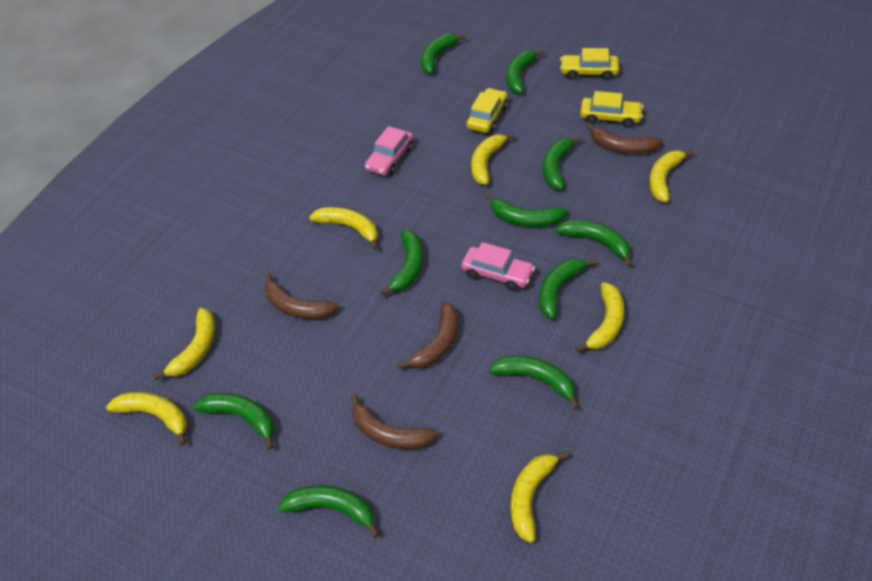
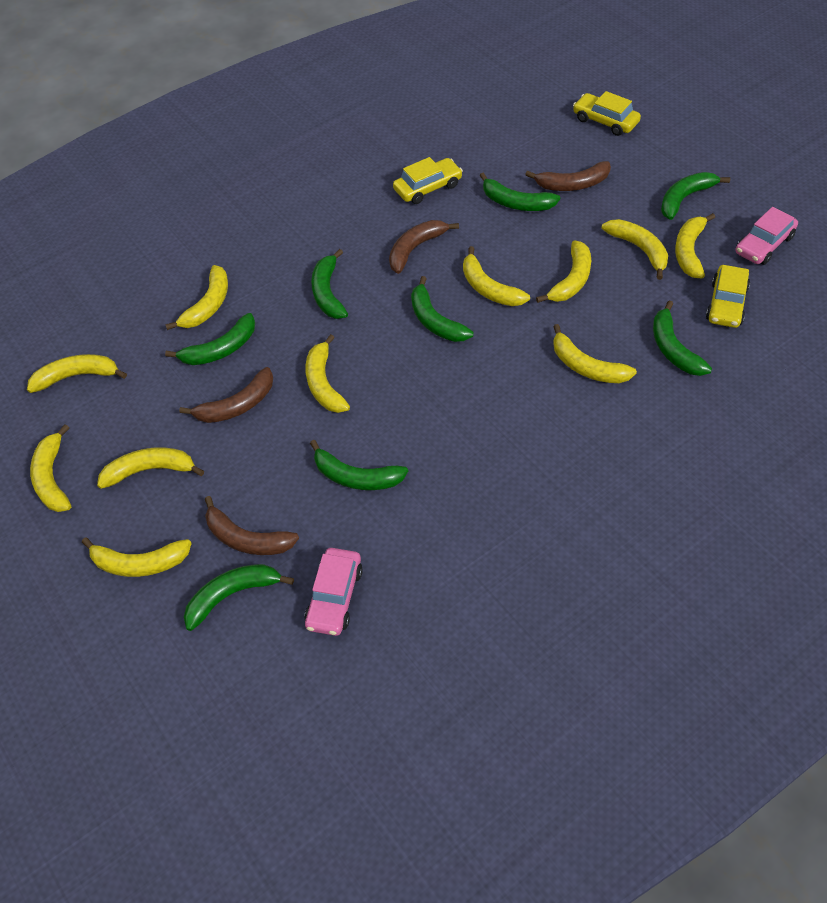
green banana: 10 -> 8
yellow banana: 7 -> 11

